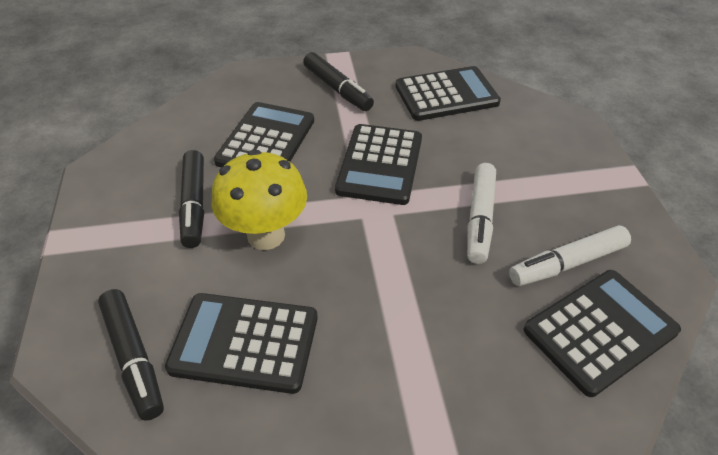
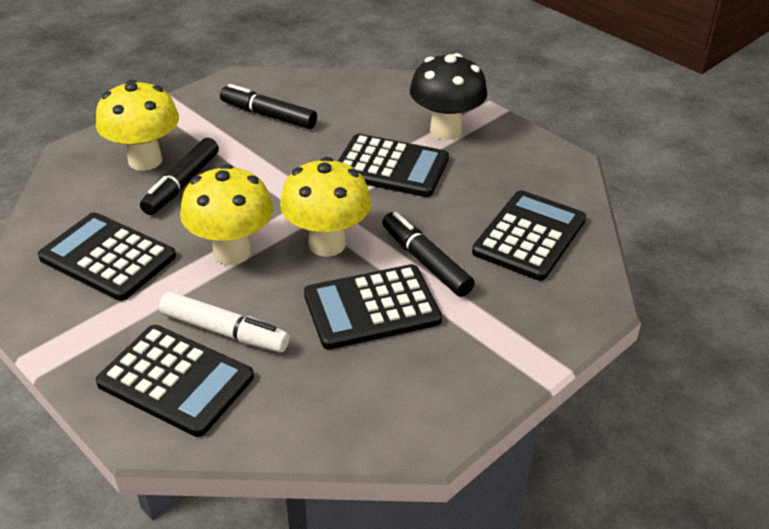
black mushroom: 0 -> 1
white marker: 2 -> 1
yellow mushroom: 1 -> 3

